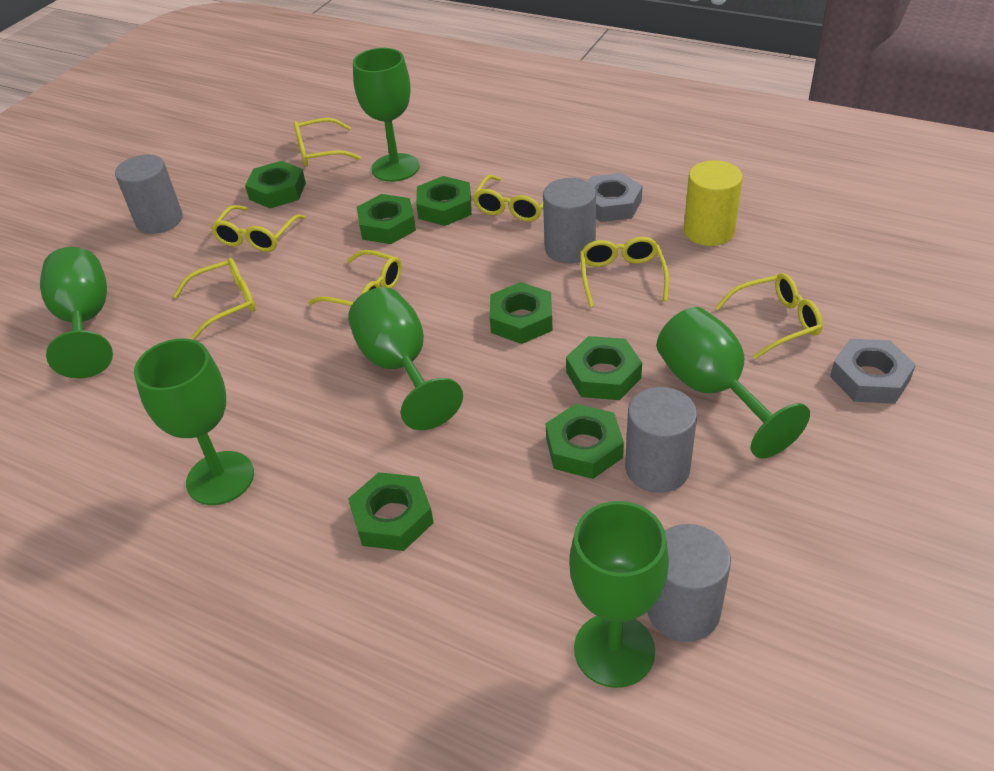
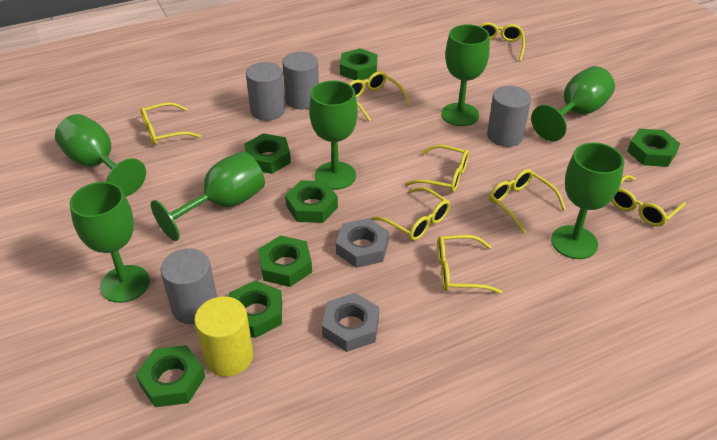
green goblet: 6 -> 7
yellow glasses: 7 -> 8

